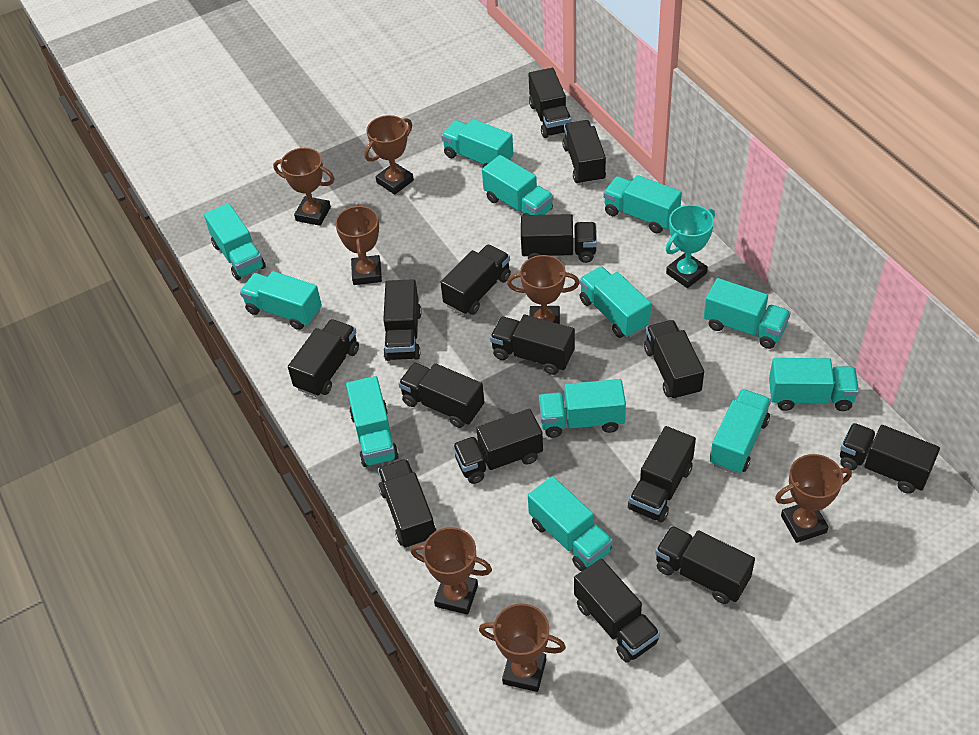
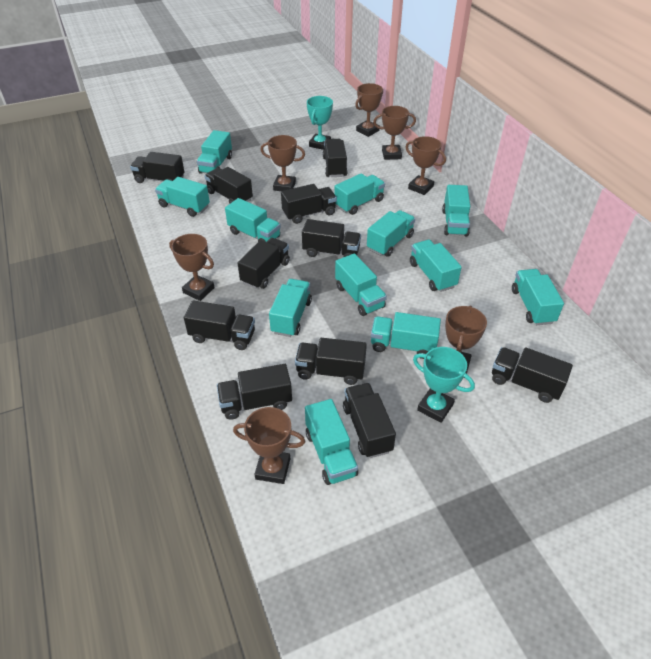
black truck: 15 -> 11
turquoise trophy: 1 -> 2

